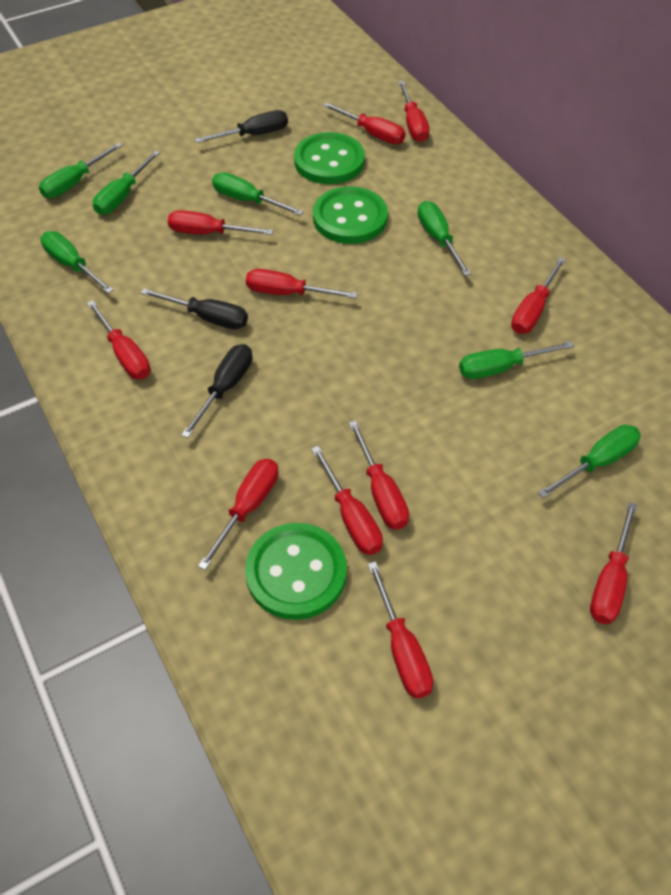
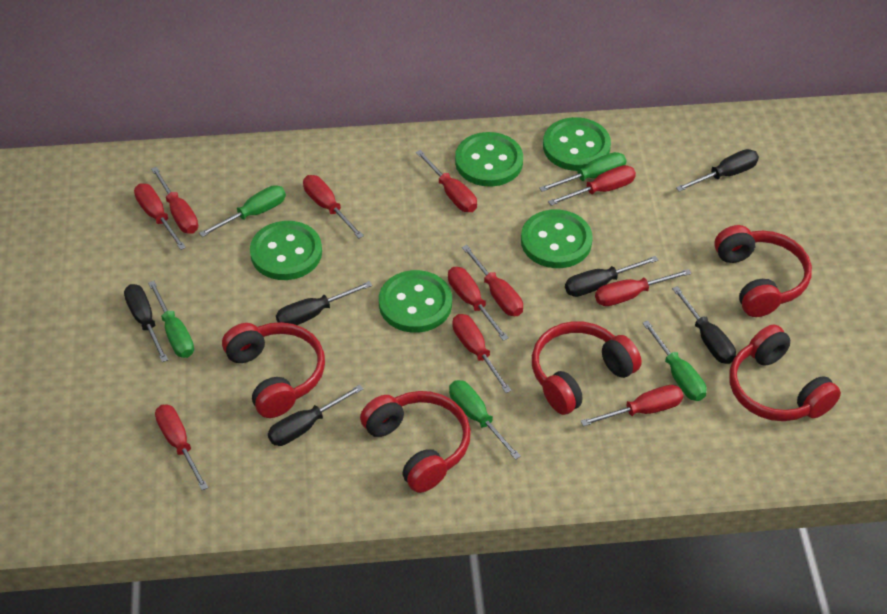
black screwdriver: 3 -> 6
green button: 3 -> 5
green screwdriver: 7 -> 5
red headphones: 0 -> 5

